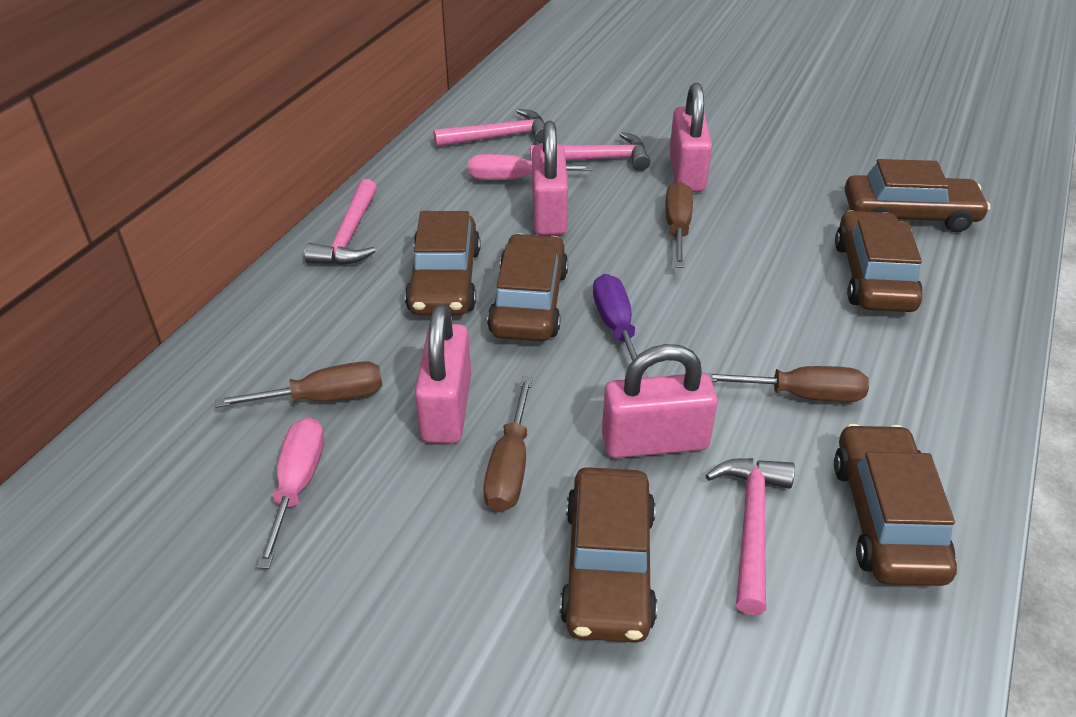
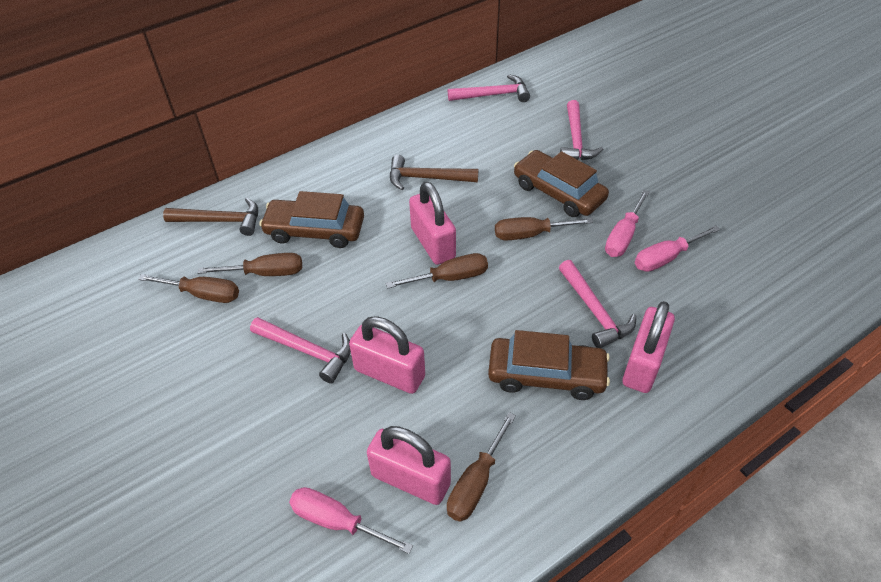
brown car: 6 -> 3
brown hammer: 0 -> 2
brown screwdriver: 4 -> 5
pink screwdriver: 2 -> 3
purple screwdriver: 1 -> 0

